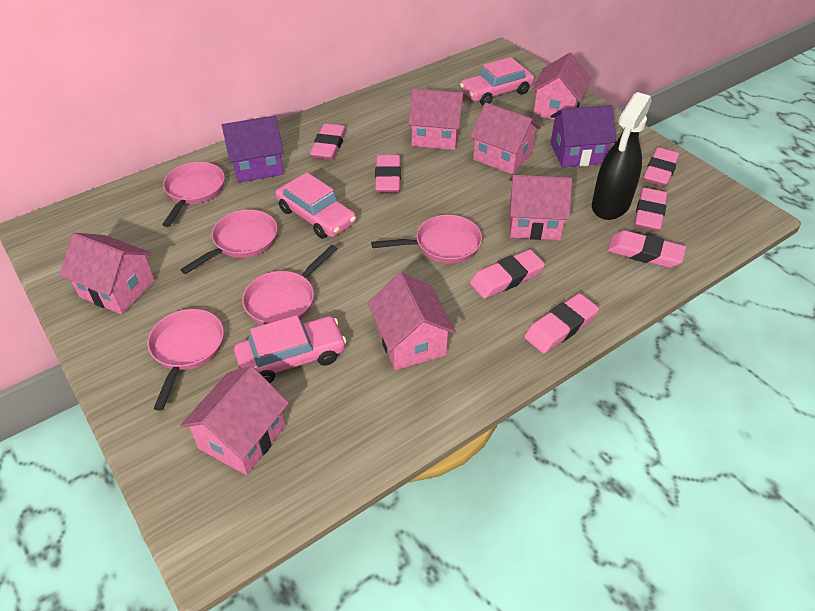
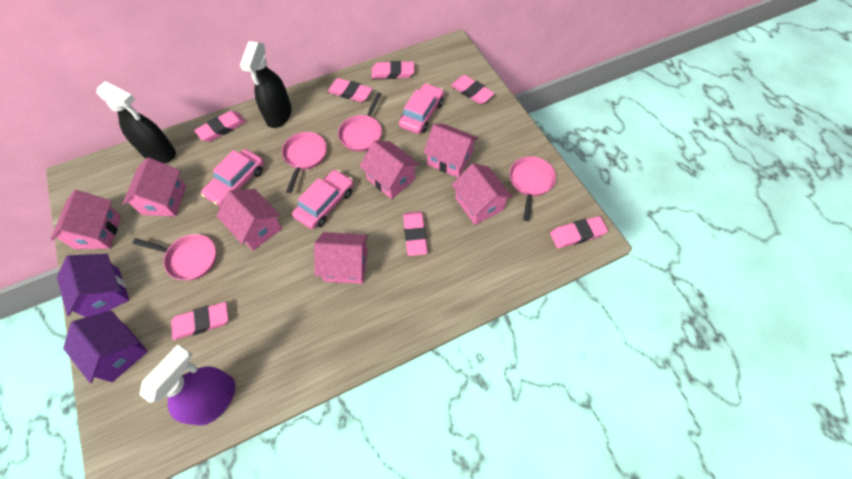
black spray bottle: 1 -> 2
pink pan: 5 -> 4
purple spray bottle: 0 -> 1

